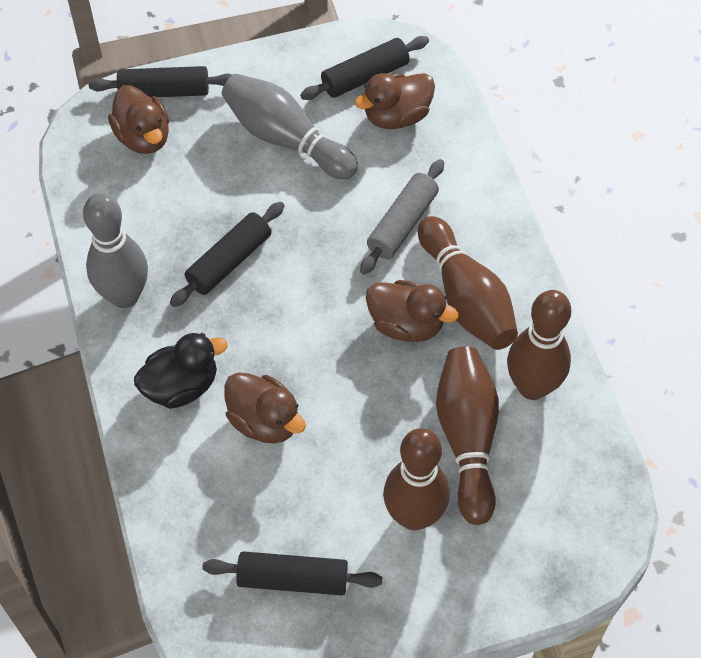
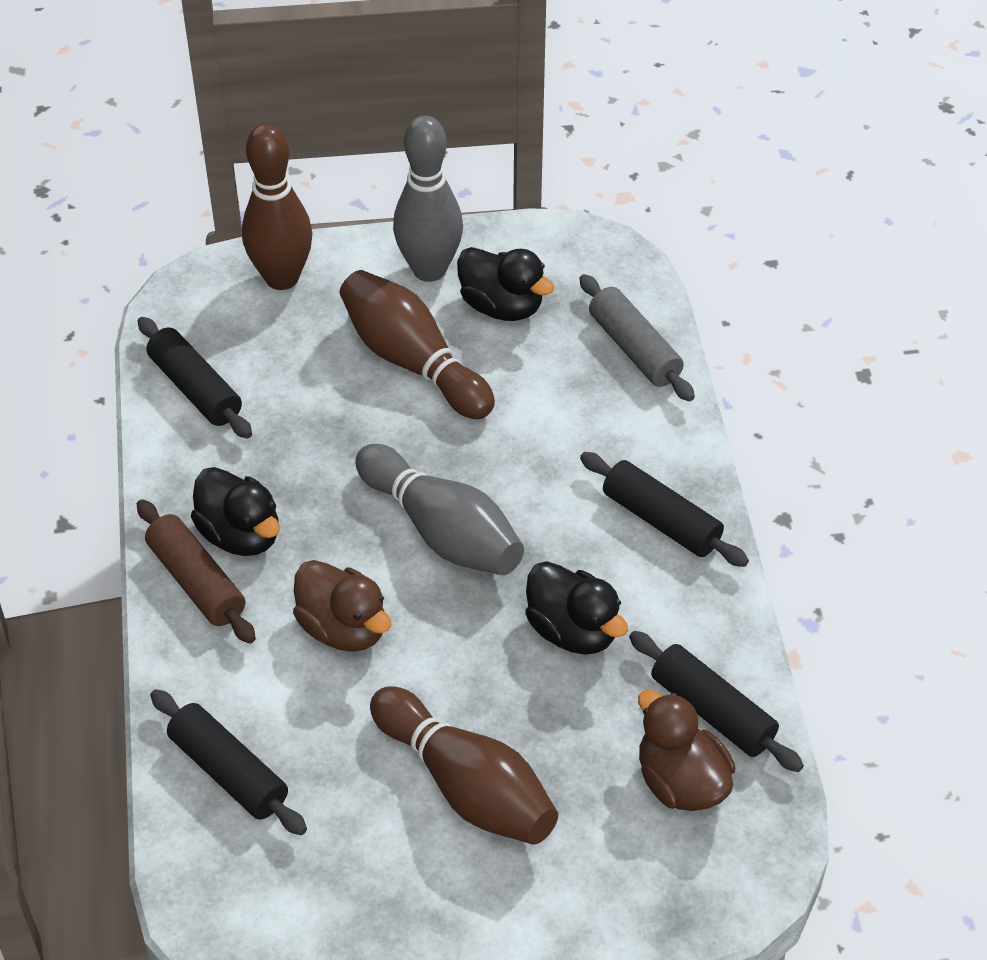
black duck: 1 -> 3
brown bowling pin: 4 -> 3
brown duck: 4 -> 2
brown rolling pin: 0 -> 1

